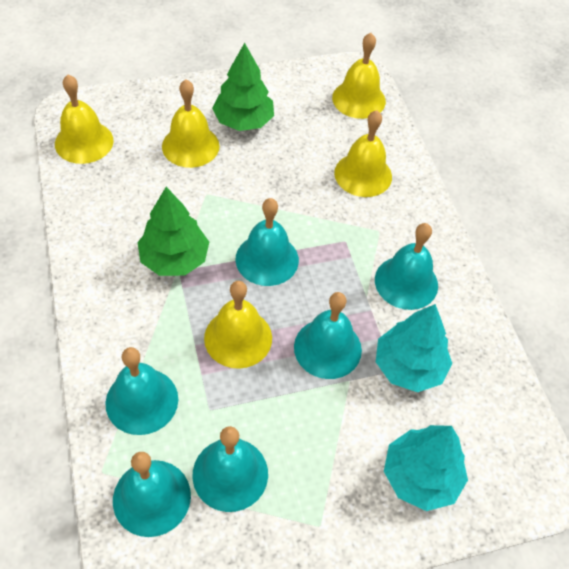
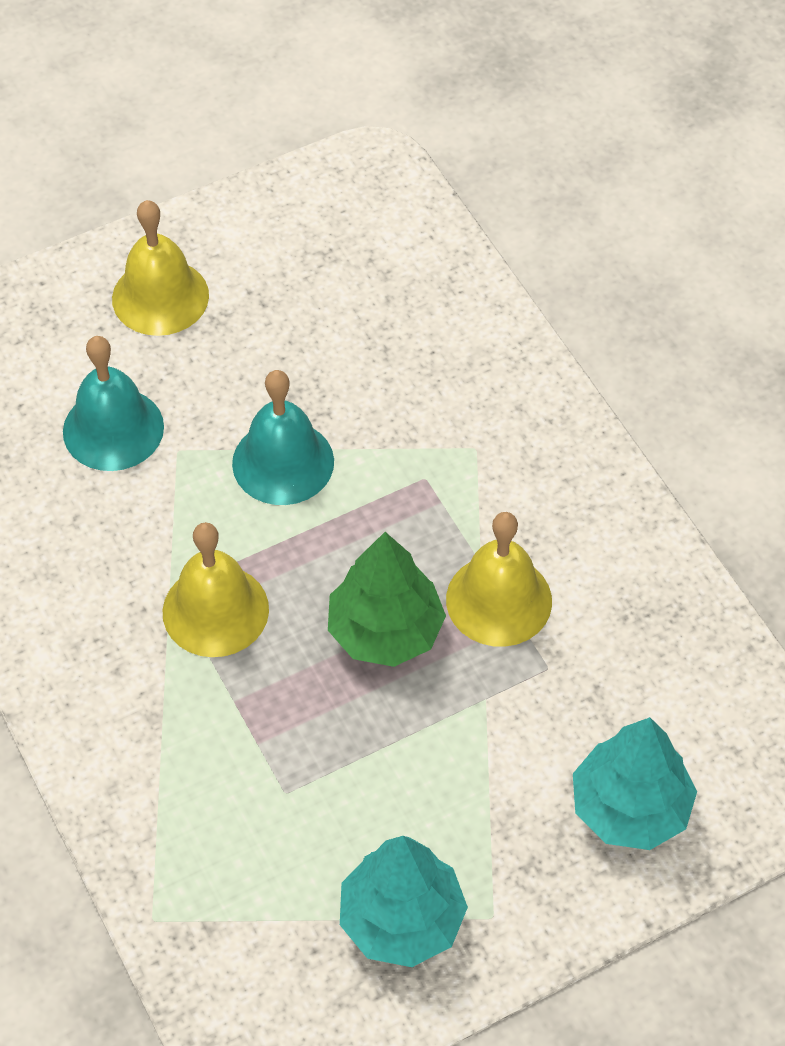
green tree: 2 -> 1
turquoise bell: 6 -> 2
yellow bell: 5 -> 3

